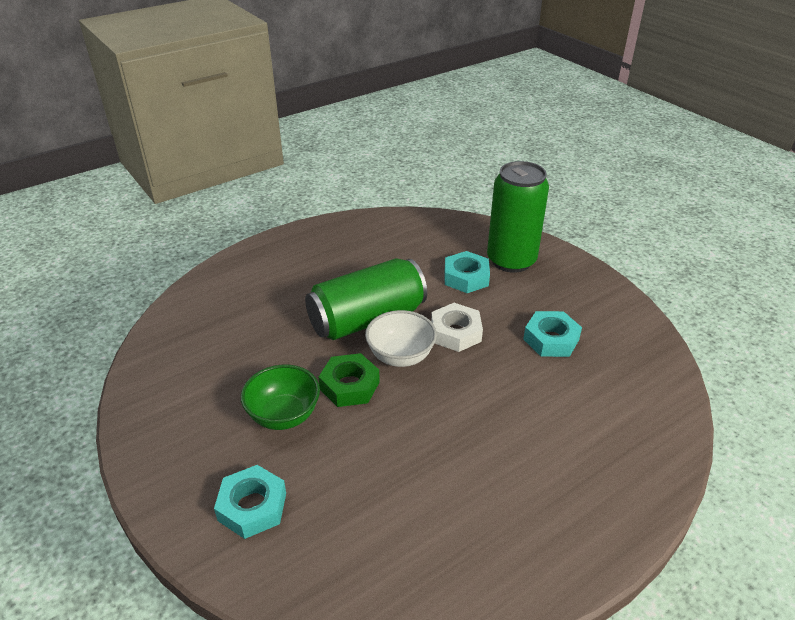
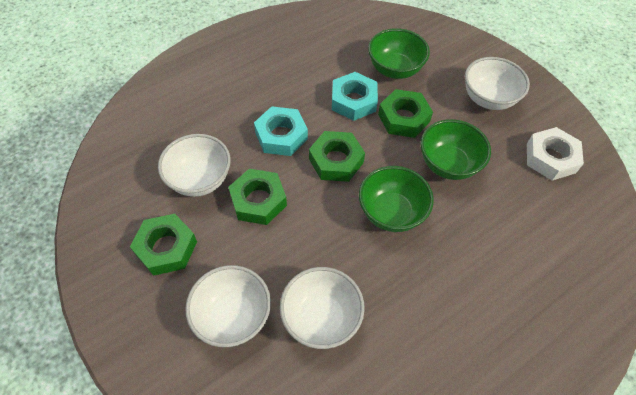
green bowl: 1 -> 3
green can: 2 -> 0
green nut: 1 -> 4
turquoise nut: 3 -> 2
white bowl: 1 -> 4

